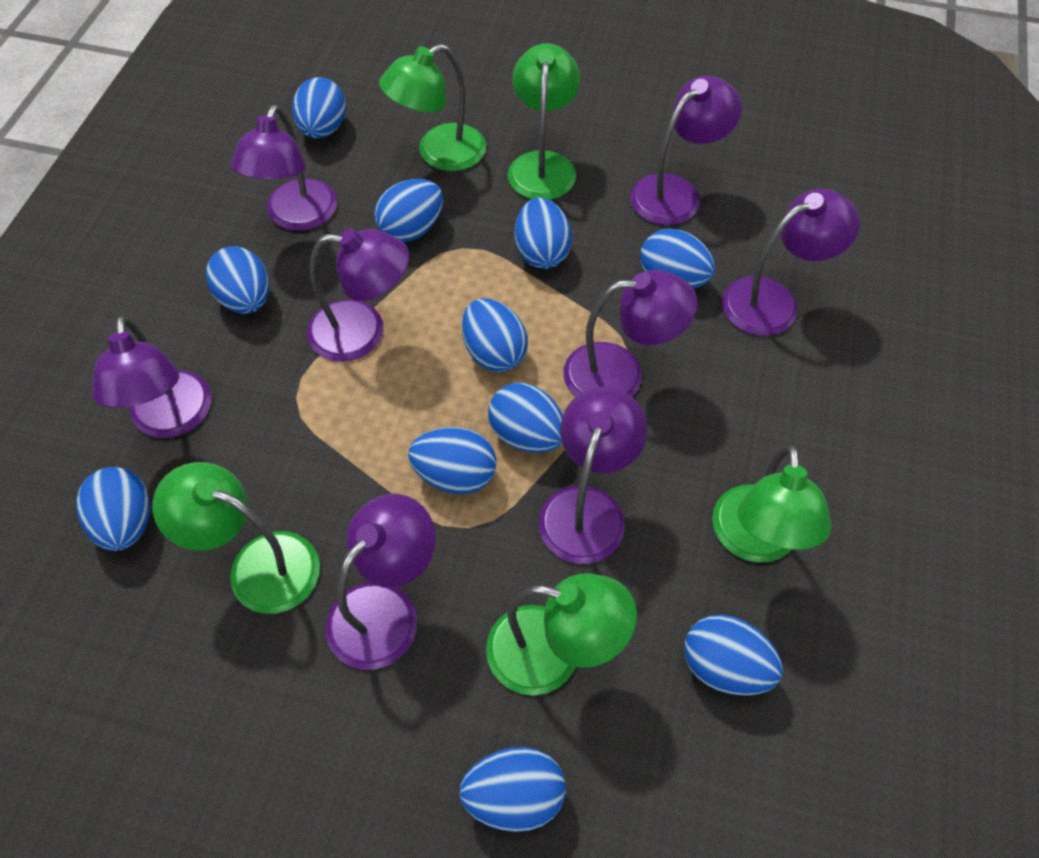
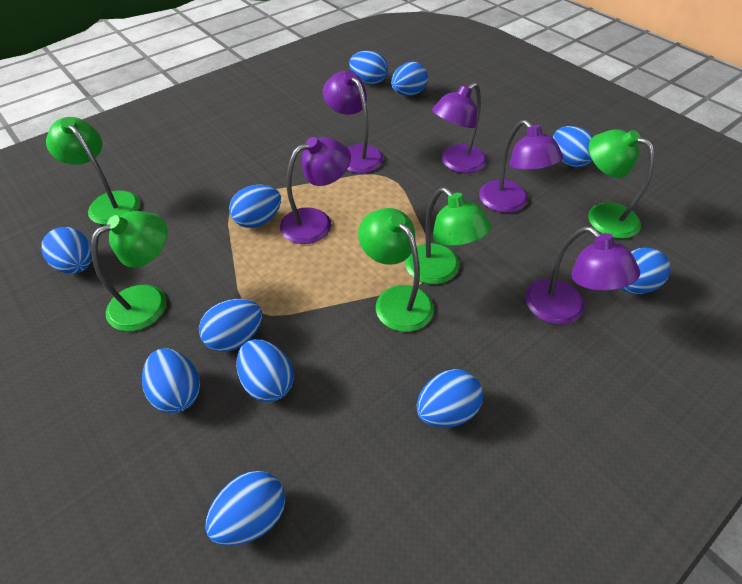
purple lamp: 8 -> 5

